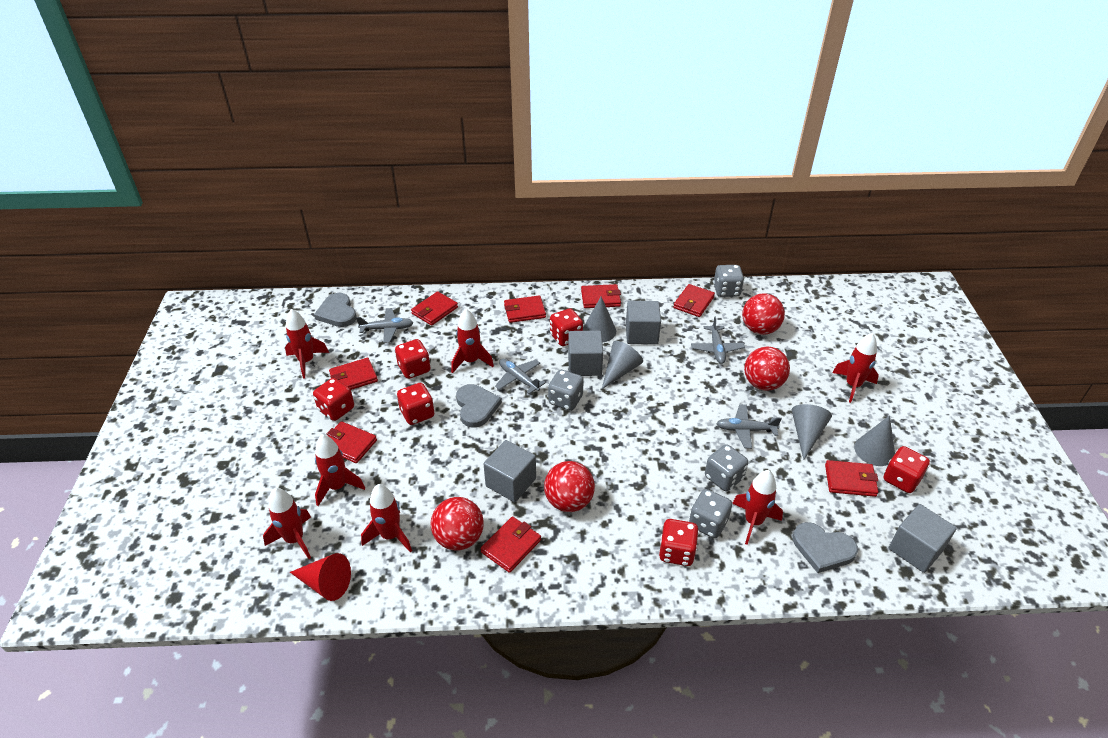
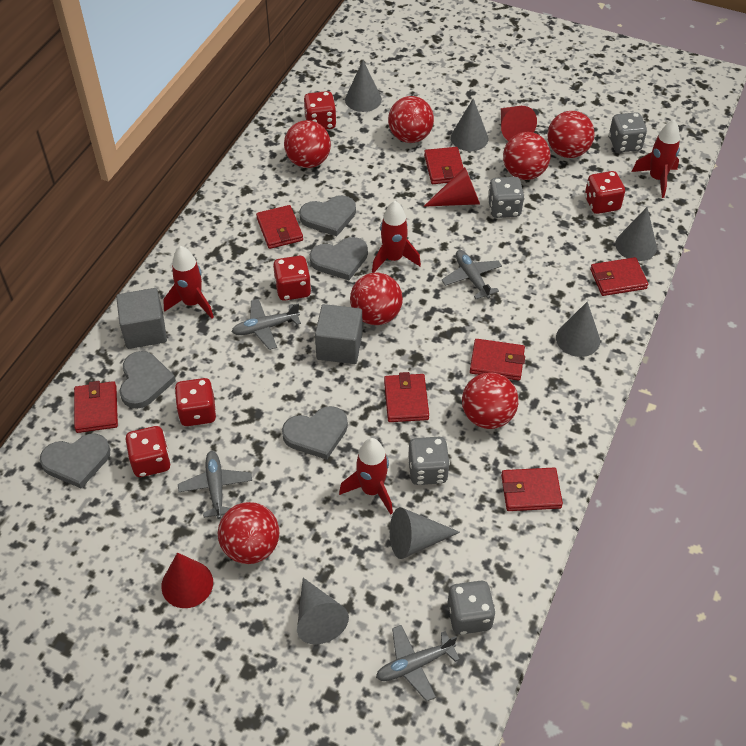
grey cone: 4 -> 6
grey cube: 4 -> 2
grey heart: 3 -> 5
red ball: 4 -> 7
red cone: 1 -> 3
red dice: 6 -> 5
red rocket: 7 -> 4
red wallet: 8 -> 7

